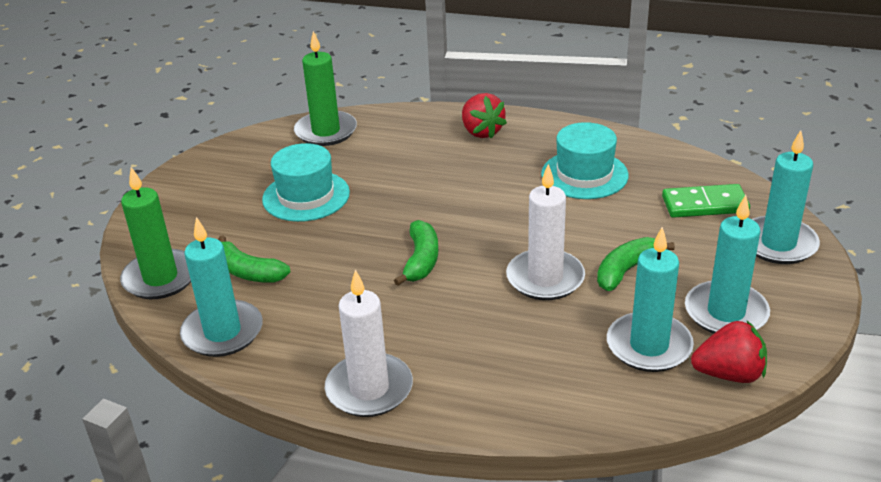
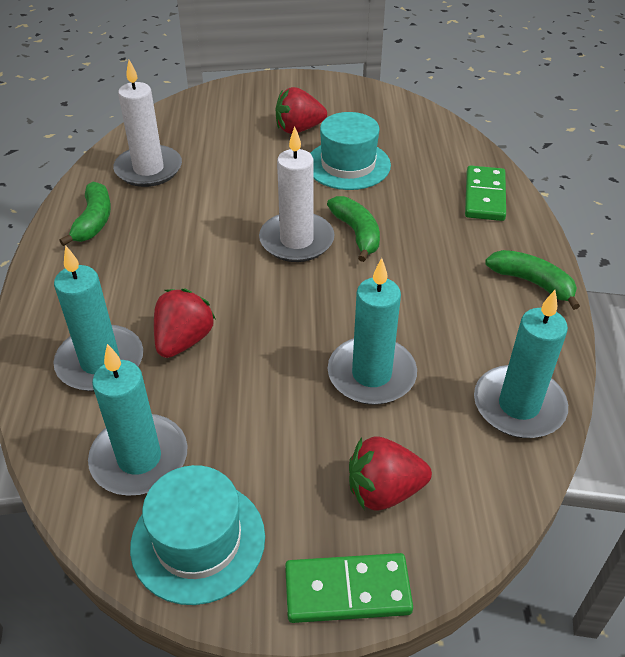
green candle: 2 -> 0
green domino: 1 -> 2
red strawberry: 2 -> 3

